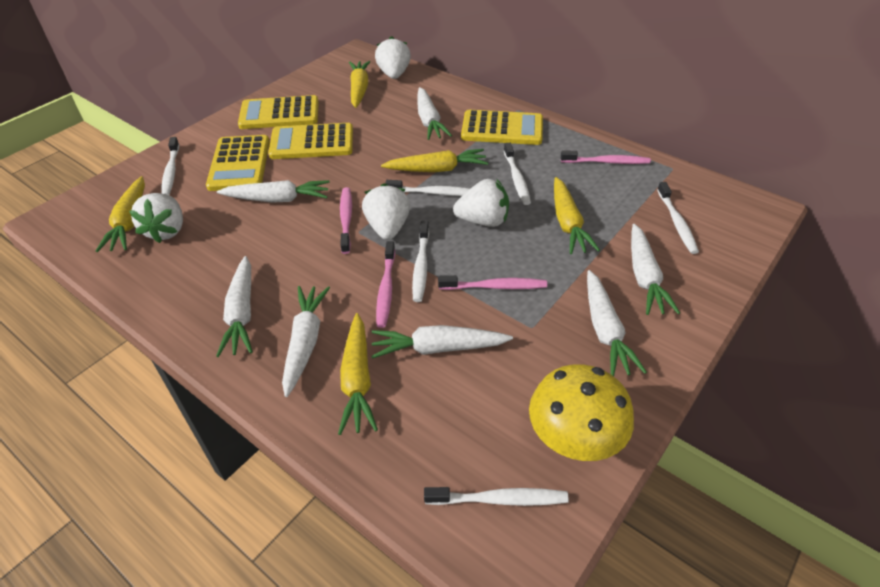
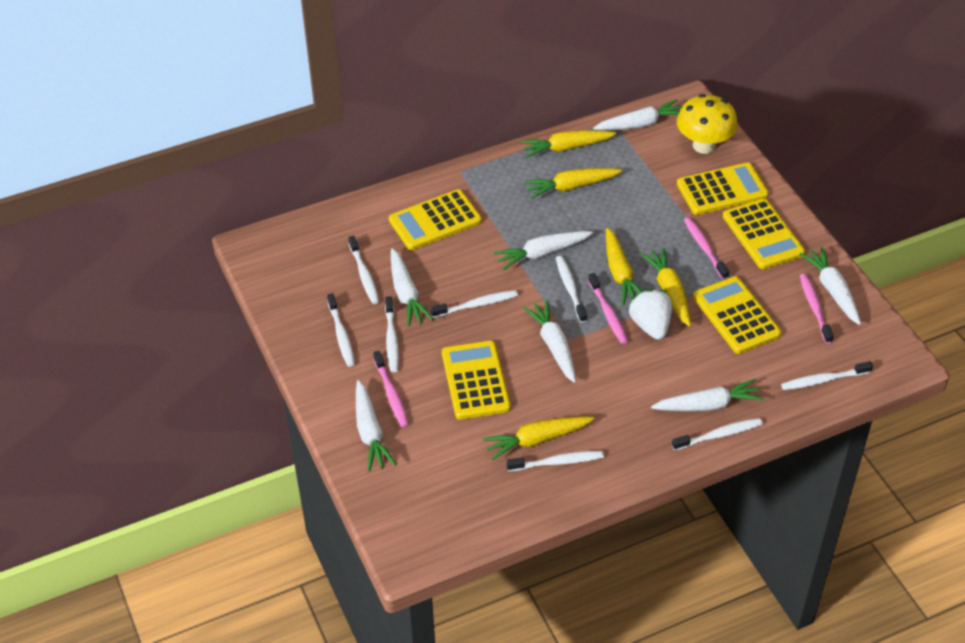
white strawberry: 4 -> 1
white toothbrush: 6 -> 8
yellow calculator: 4 -> 5

